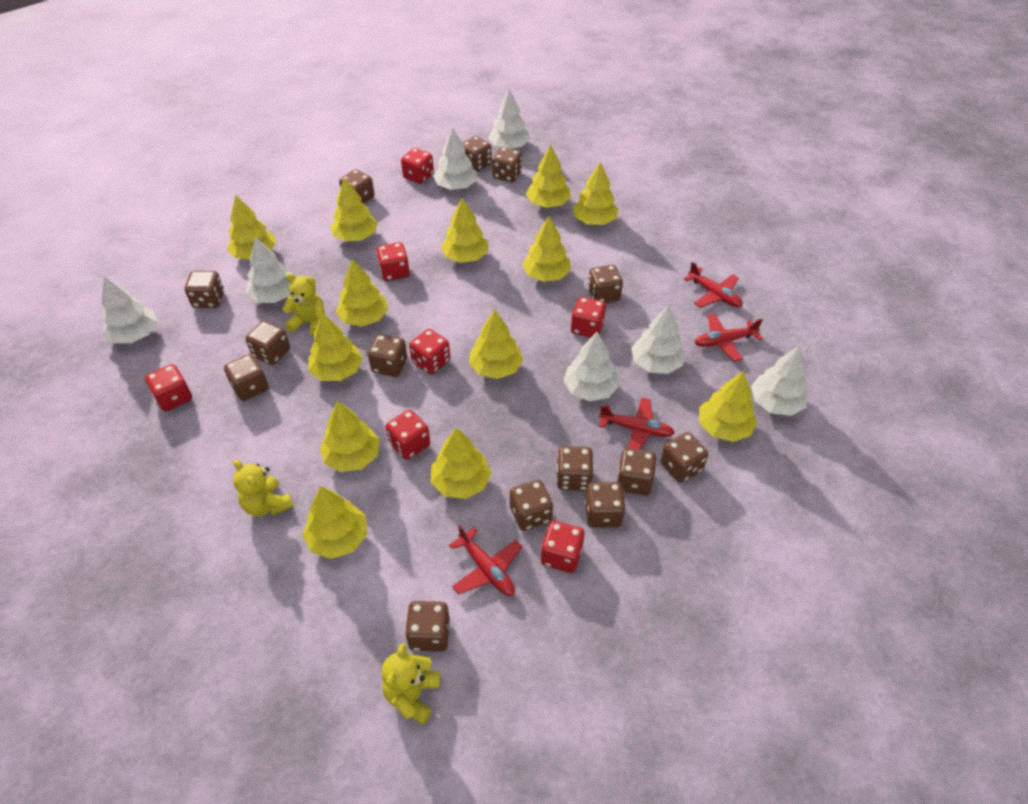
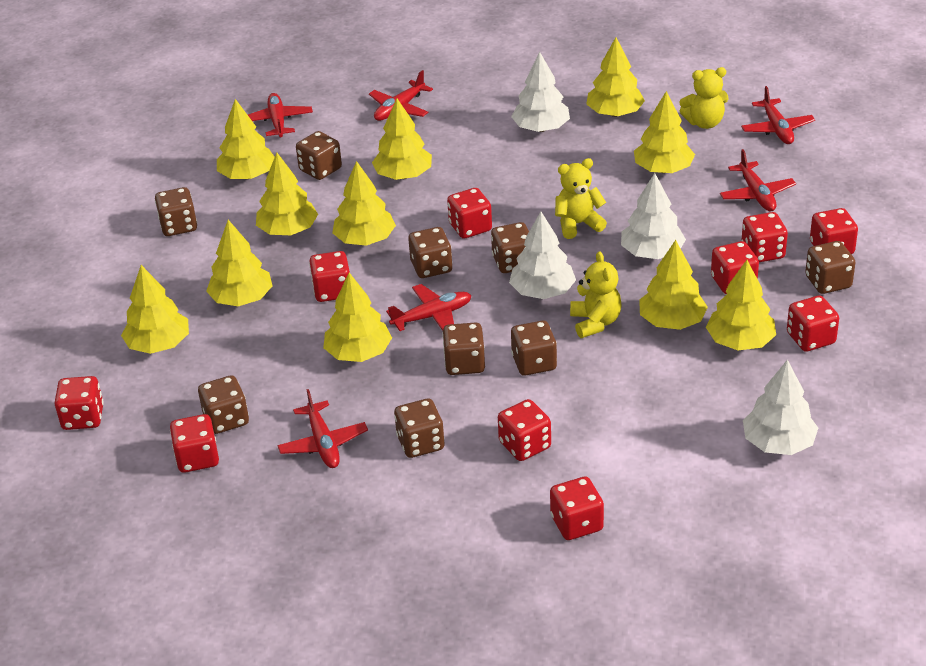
brown dice: 14 -> 9
red dice: 7 -> 10
red plane: 4 -> 6
white tree: 7 -> 4
yellow tree: 13 -> 11

